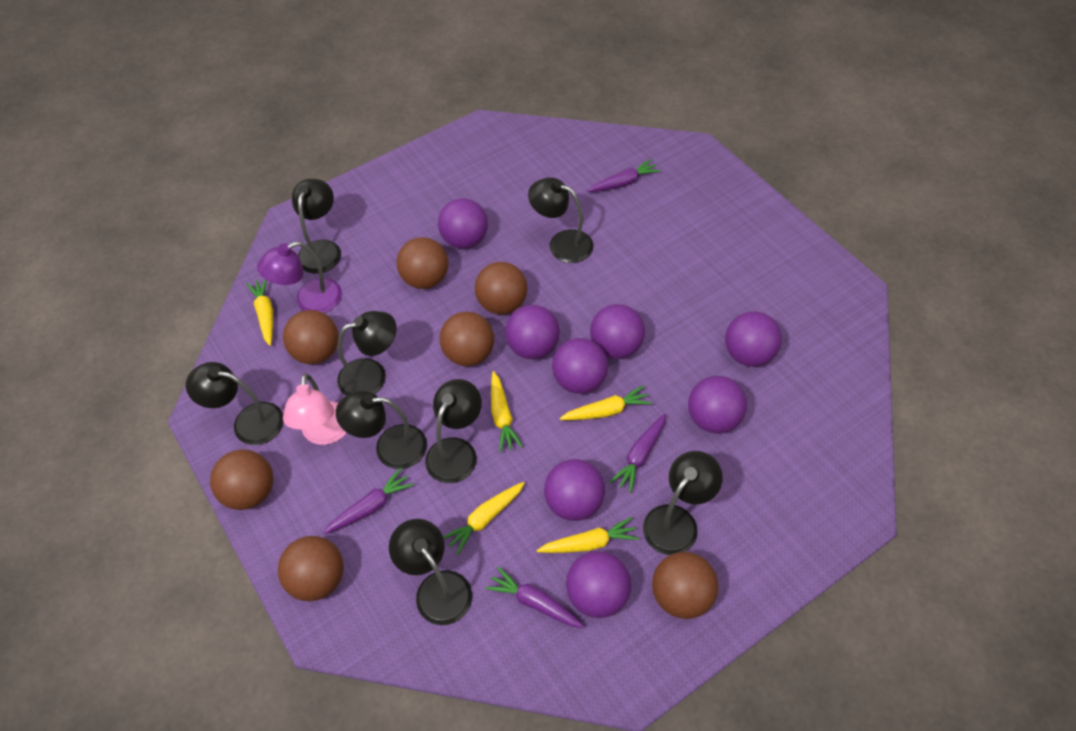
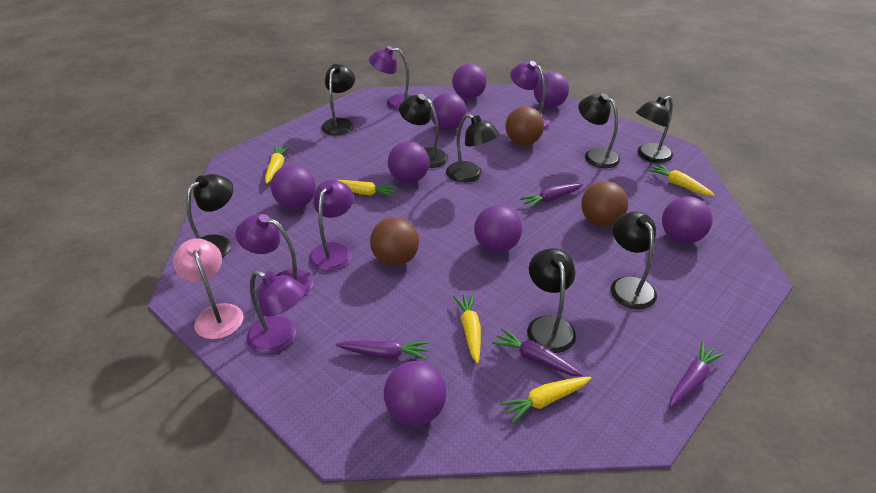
brown ball: 7 -> 3
purple lamp: 1 -> 5

